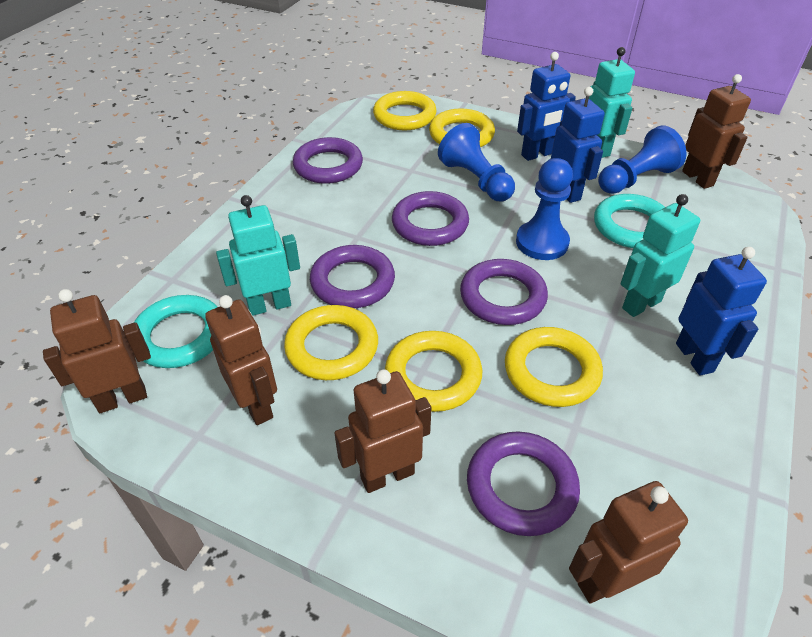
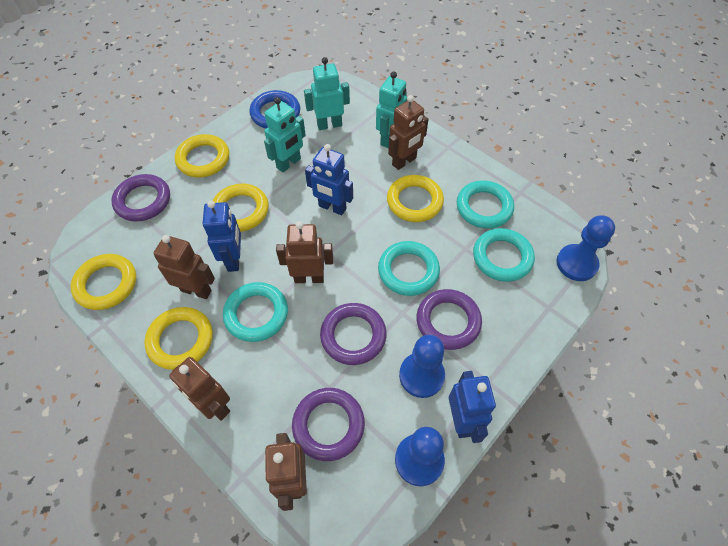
blue ring: 0 -> 1
purple ring: 5 -> 4
turquoise ring: 2 -> 4

